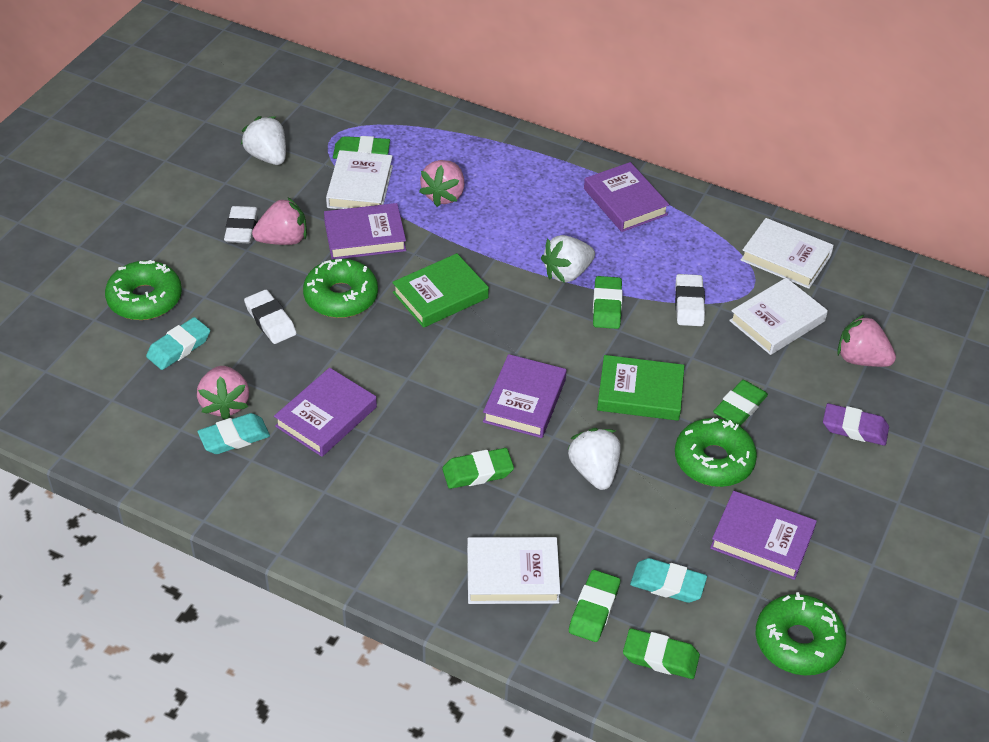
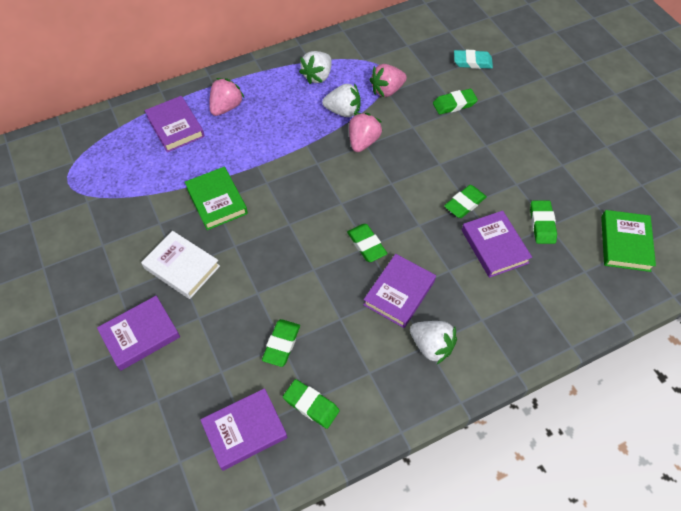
green donut: 4 -> 0
pink strawberry: 4 -> 3
purple eraser: 1 -> 0
turquoise eraser: 3 -> 1
white book: 4 -> 1
white eraser: 3 -> 0

